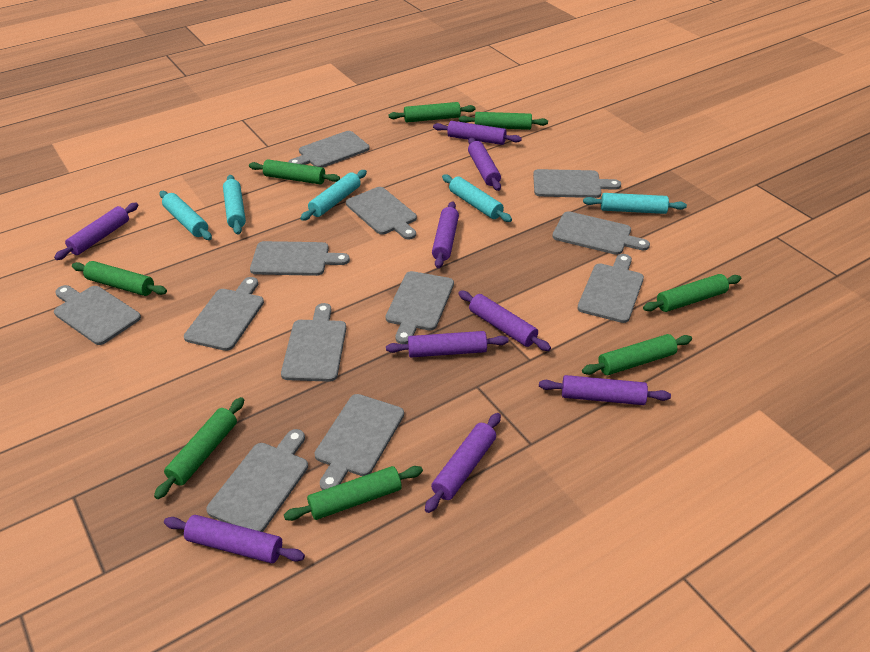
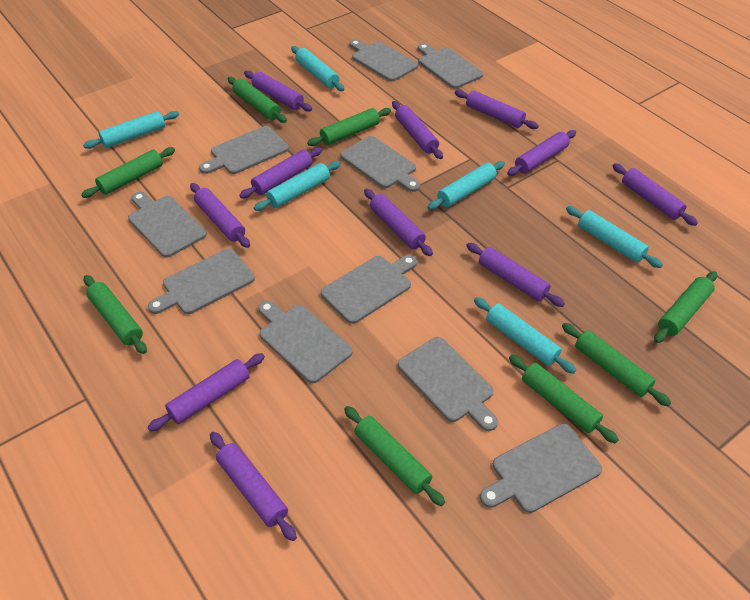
grey cutting board: 12 -> 10
purple rolling pin: 9 -> 11
turquoise rolling pin: 5 -> 6

